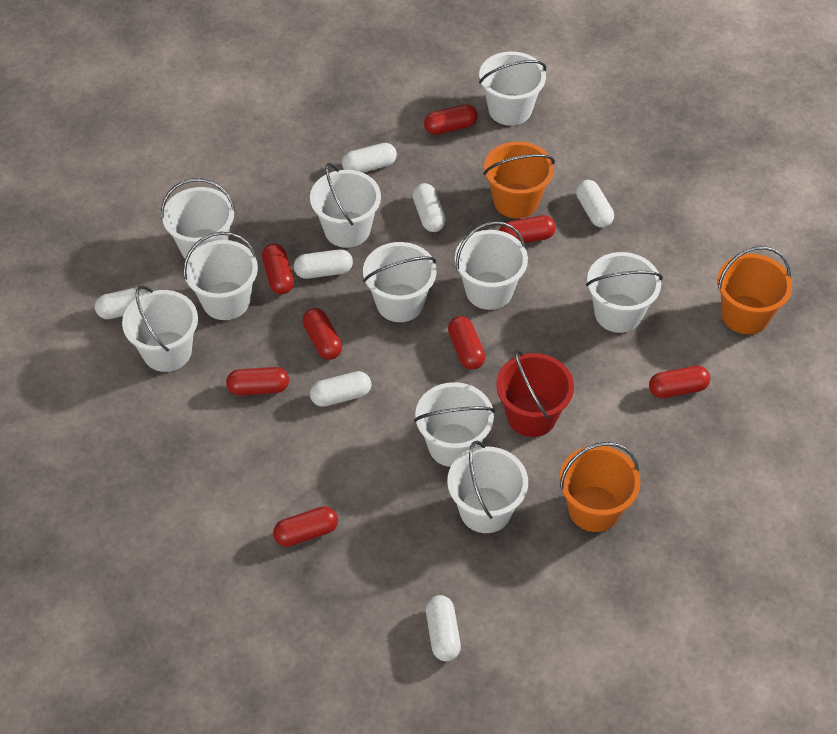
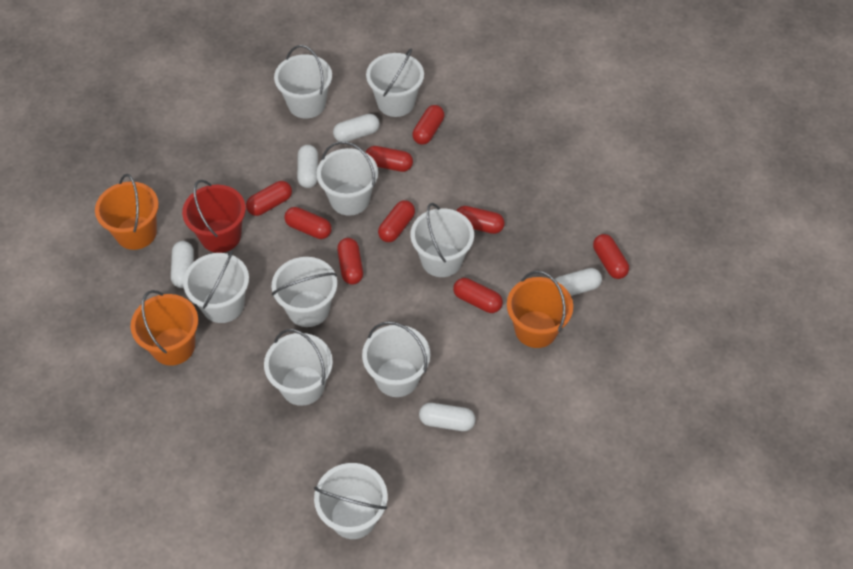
red capsule: 8 -> 9
white bucket: 10 -> 9
white capsule: 7 -> 5

